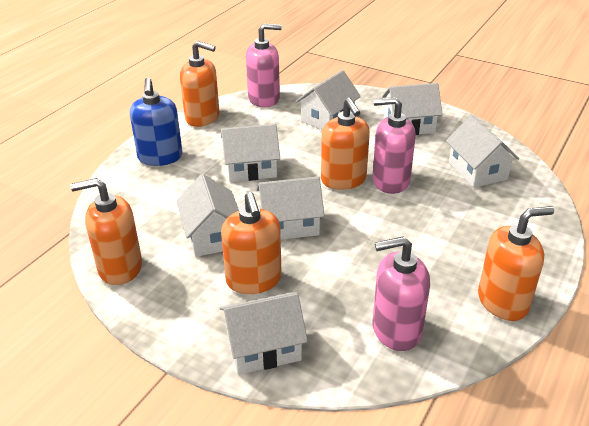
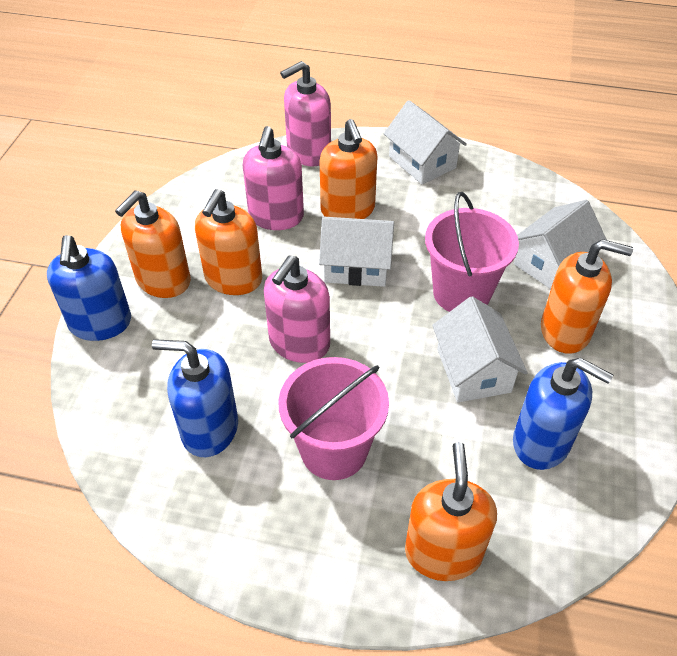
blue soap dispenser: 1 -> 3
pink bucket: 0 -> 2
white house: 7 -> 4

